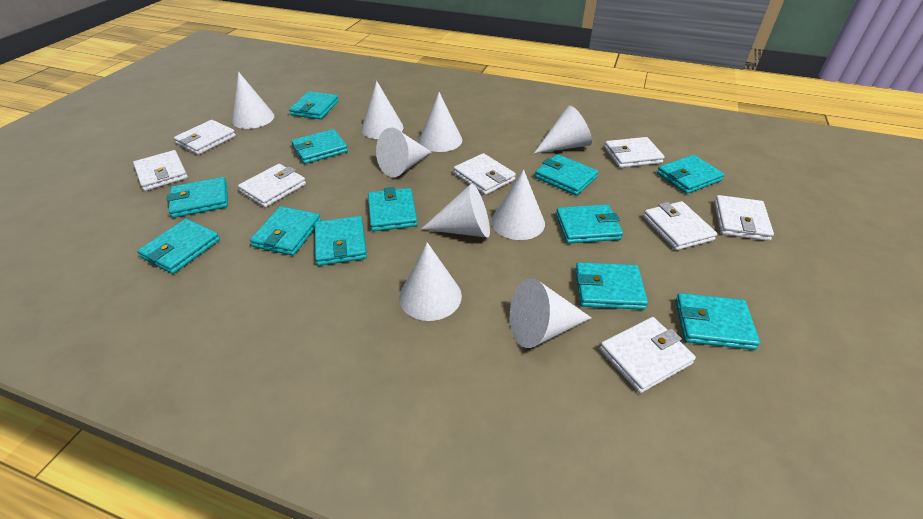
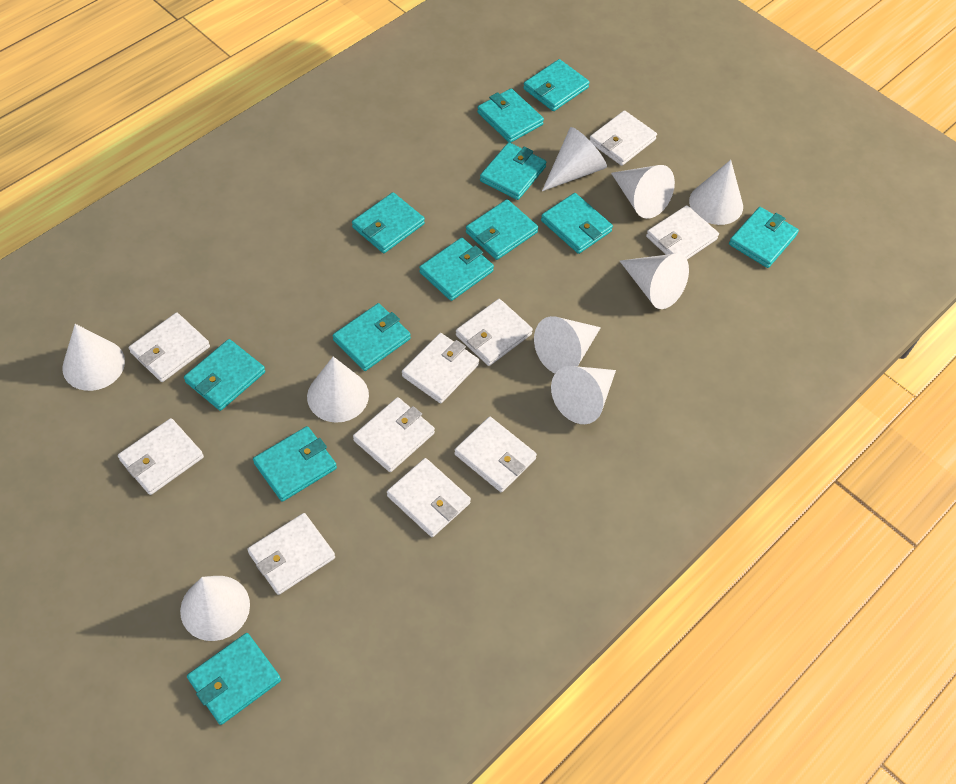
white wallet: 8 -> 10

